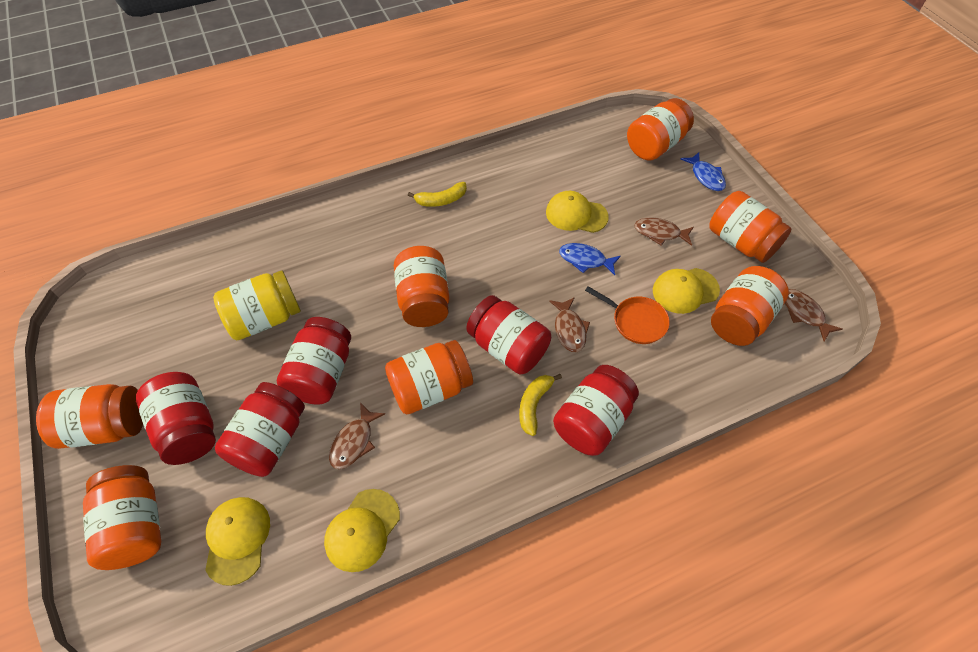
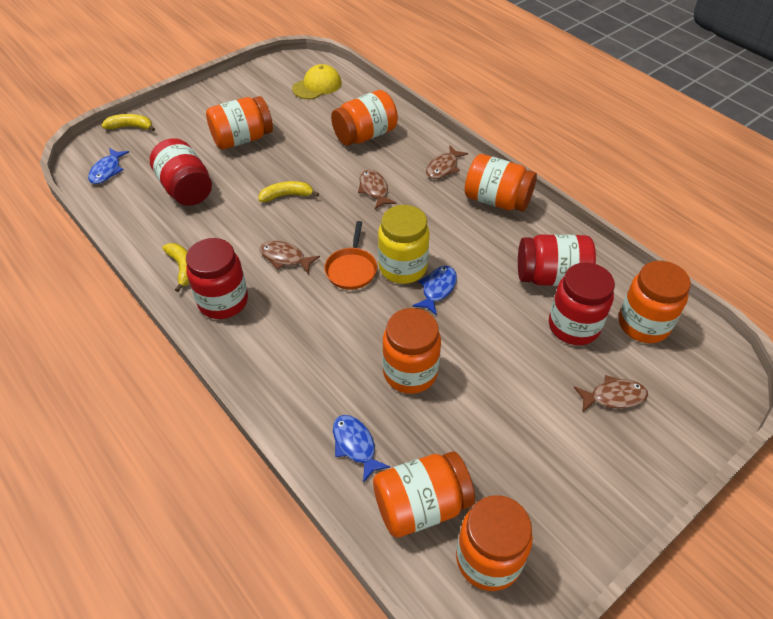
blue fish: 2 -> 3
red jar: 5 -> 4
yellow banana: 2 -> 3
yellow cap: 4 -> 1

